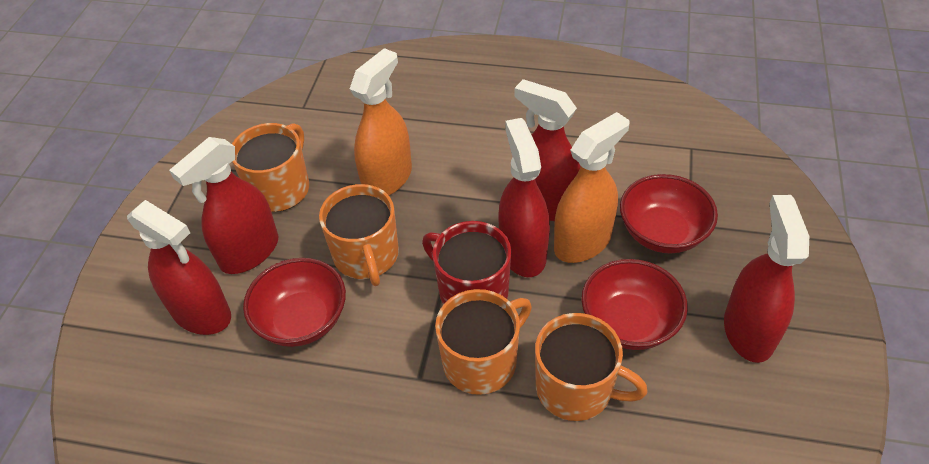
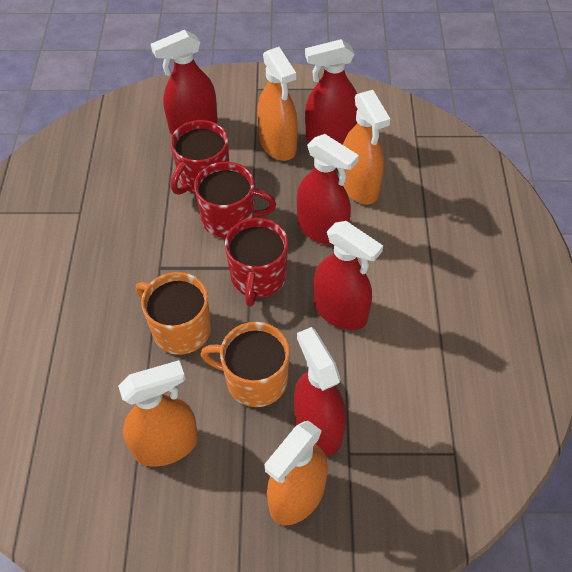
orange mug: 4 -> 2
orange spray bottle: 2 -> 4
red bowl: 3 -> 0
red mug: 1 -> 3

